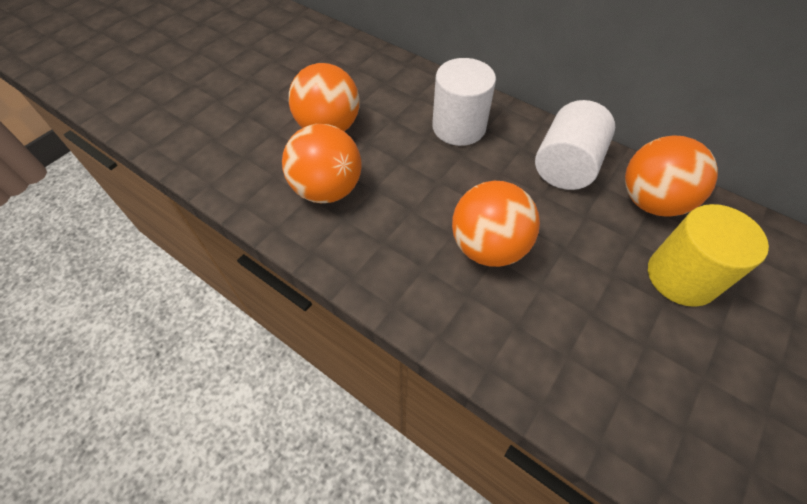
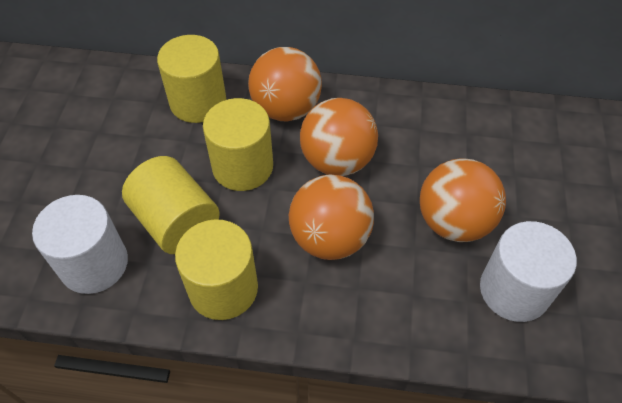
yellow cylinder: 1 -> 4

